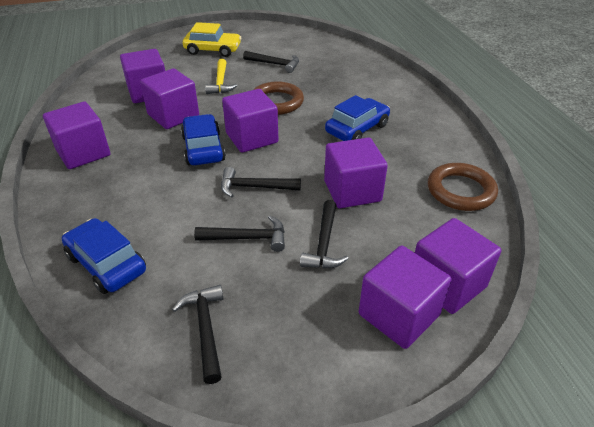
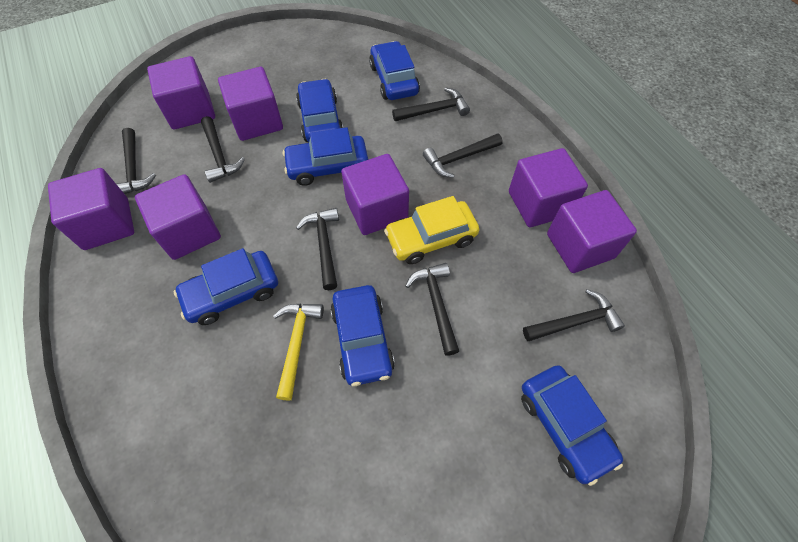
black hammer: 5 -> 7
blue car: 3 -> 6
brown ring: 2 -> 0

